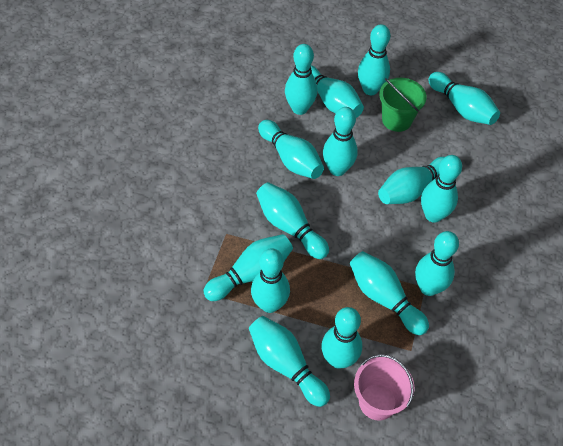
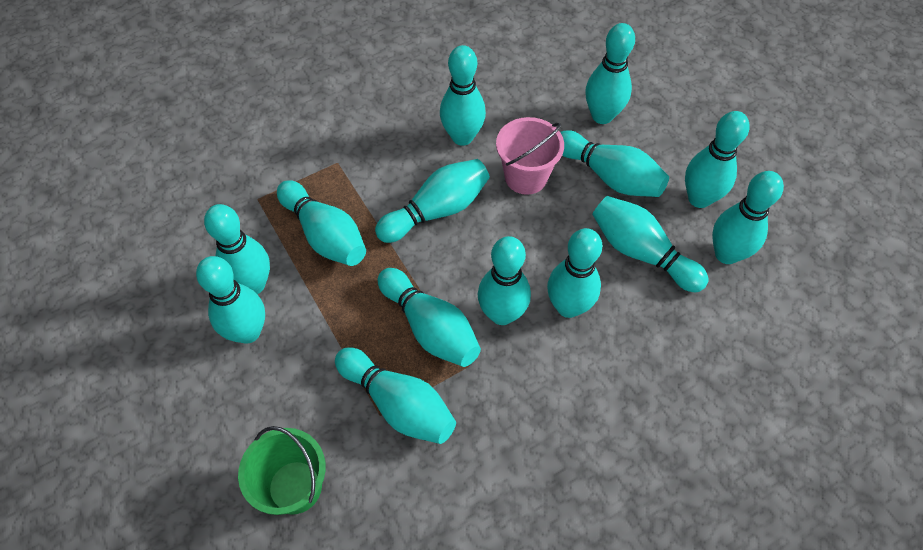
turquoise bowling pin: 15 -> 14

